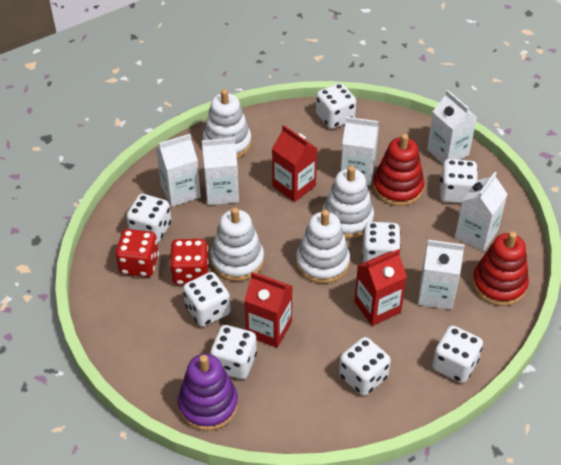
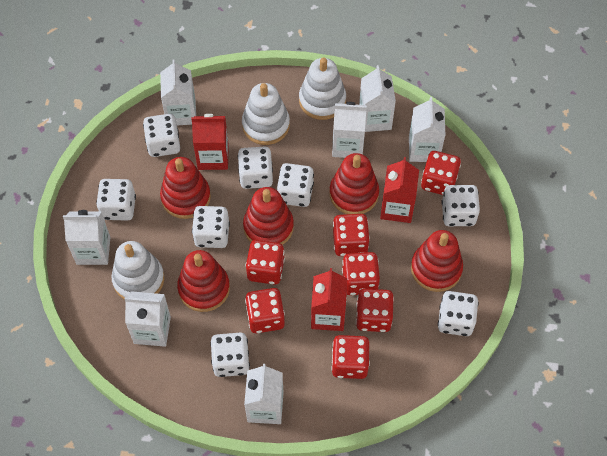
purple stacking toy: 1 -> 0
red dice: 2 -> 7
red stacking toy: 2 -> 5
white carton: 6 -> 7
white stacking toy: 4 -> 3

